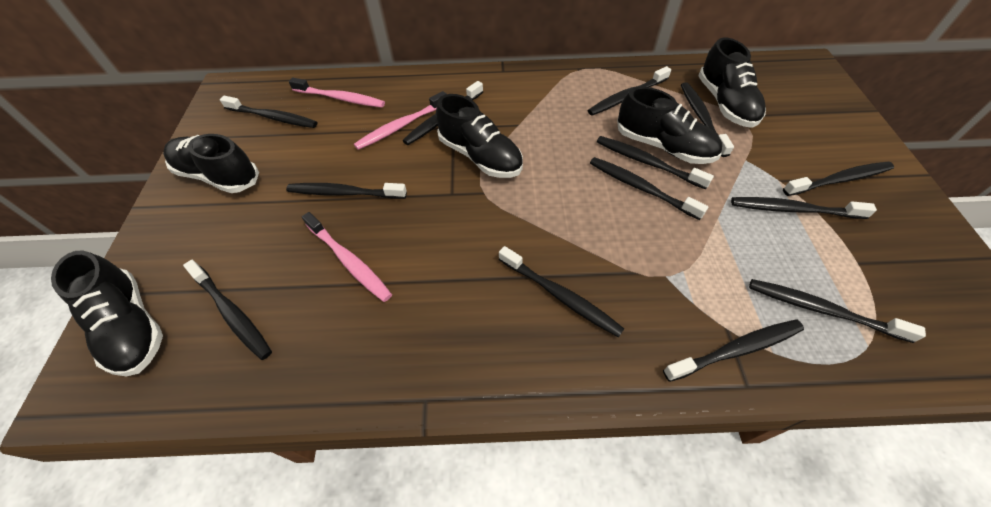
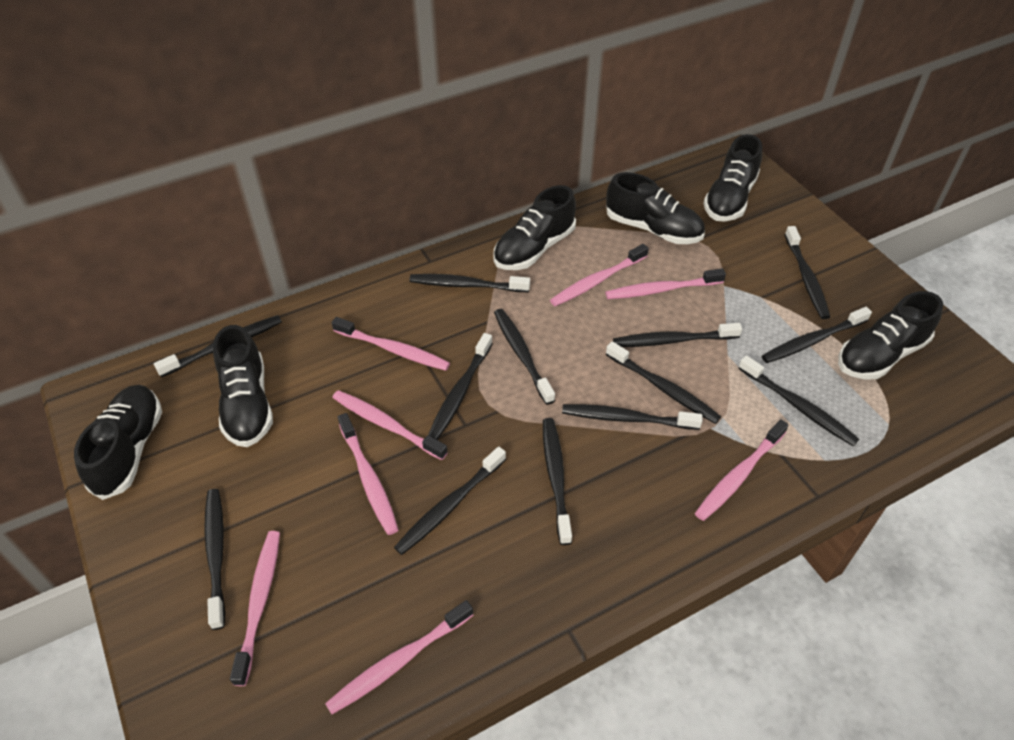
black shoe: 5 -> 6
pink toothbrush: 3 -> 8

